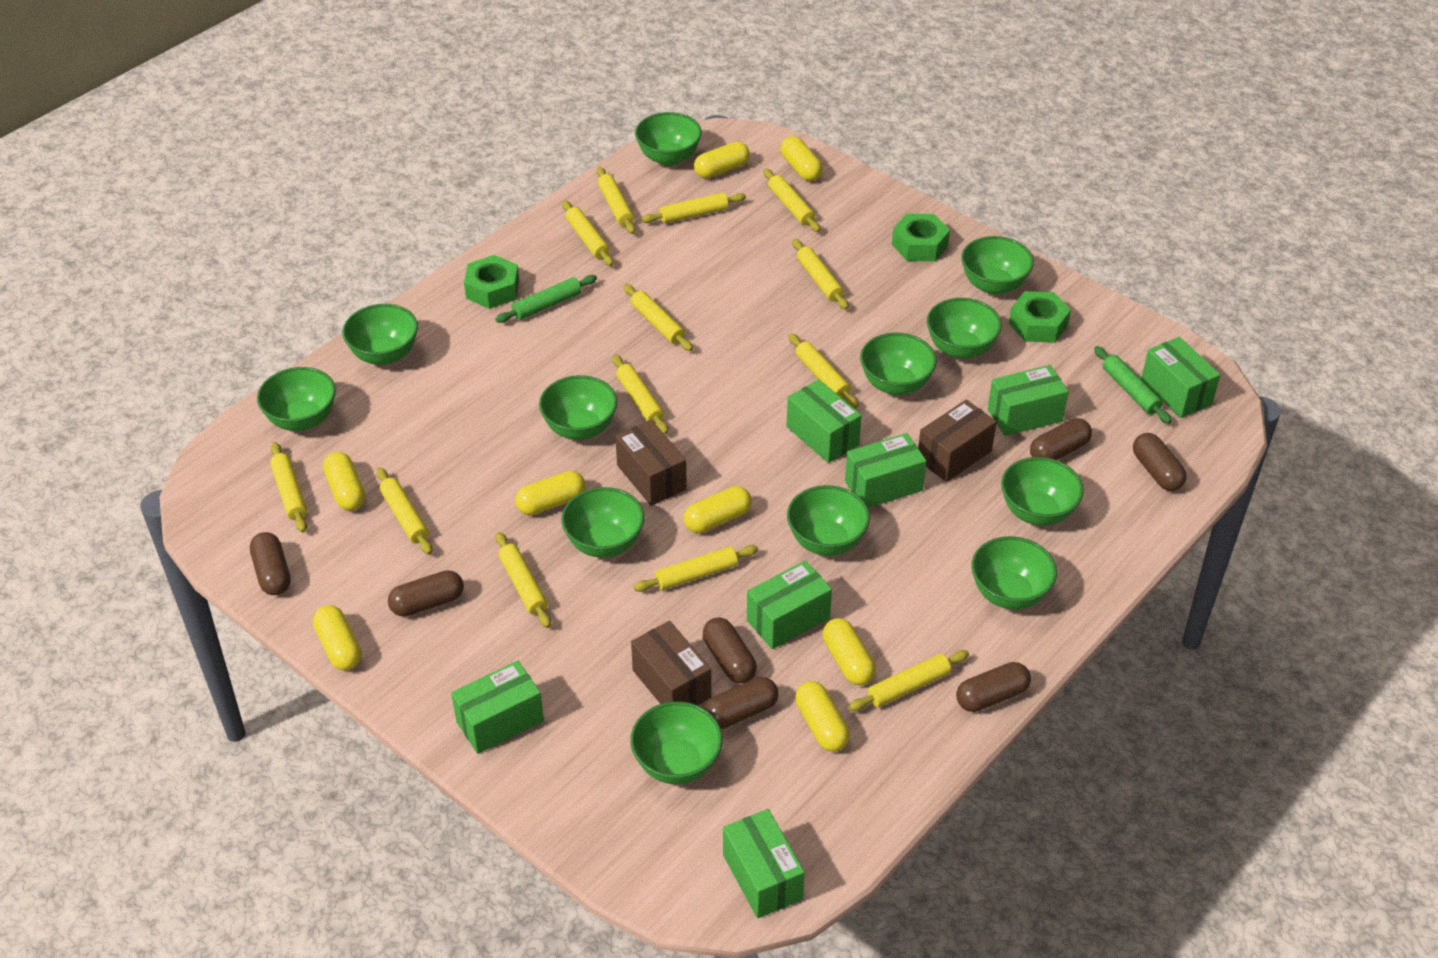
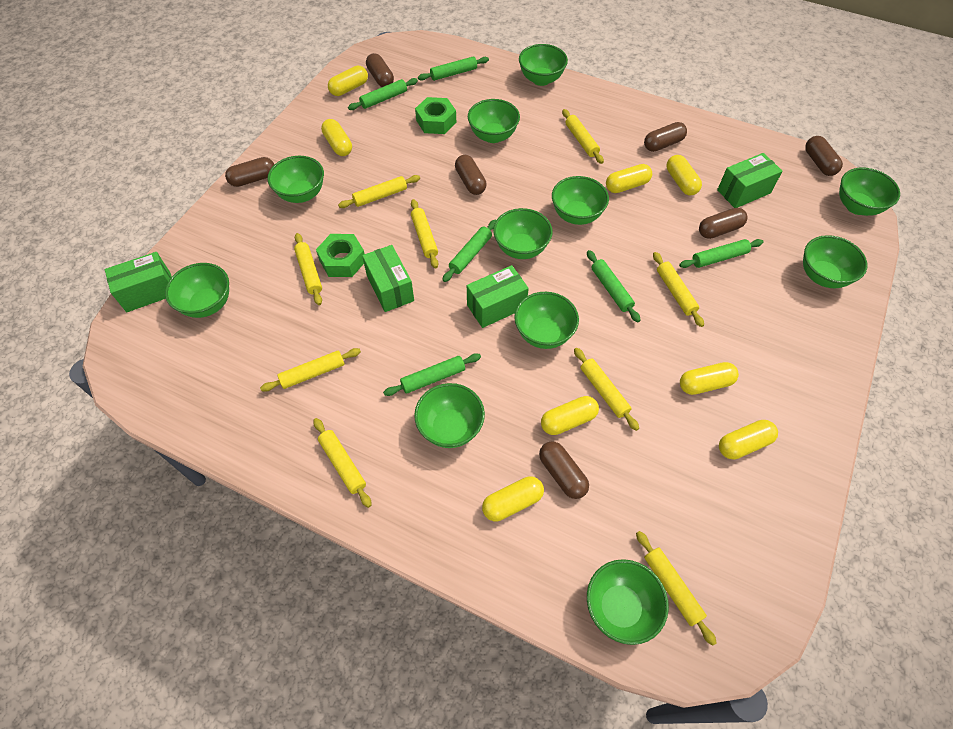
brown box: 3 -> 0
green bowl: 12 -> 11
green box: 7 -> 4
green nut: 3 -> 2
green rolling pin: 2 -> 6
yellow rolling pin: 13 -> 9

